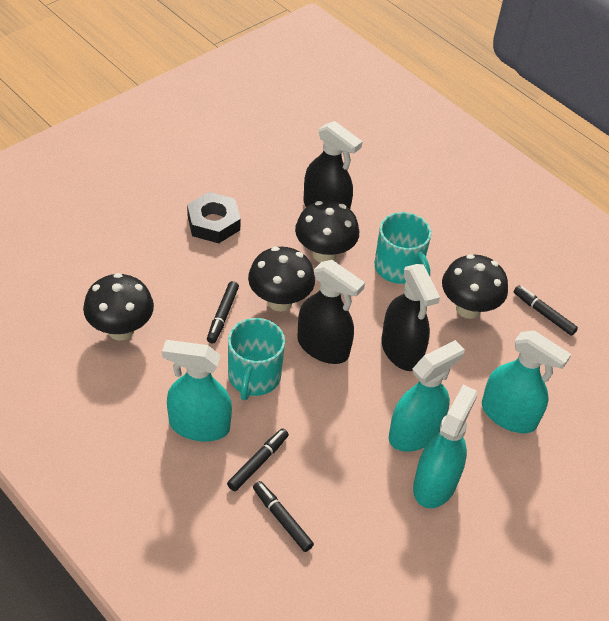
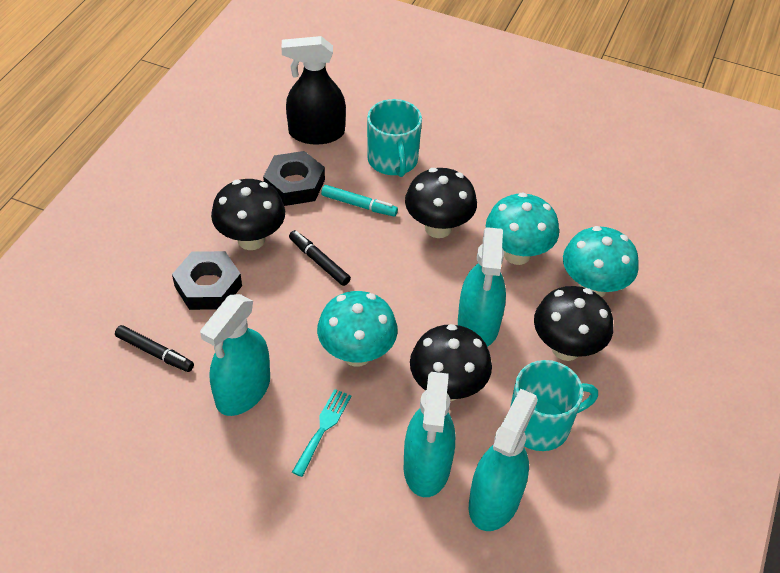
black marker: 4 -> 2
black nut: 1 -> 2
black spray bottle: 3 -> 1
turquoise fork: 0 -> 1
turquoise marker: 0 -> 1
turquoise mushroom: 0 -> 3

